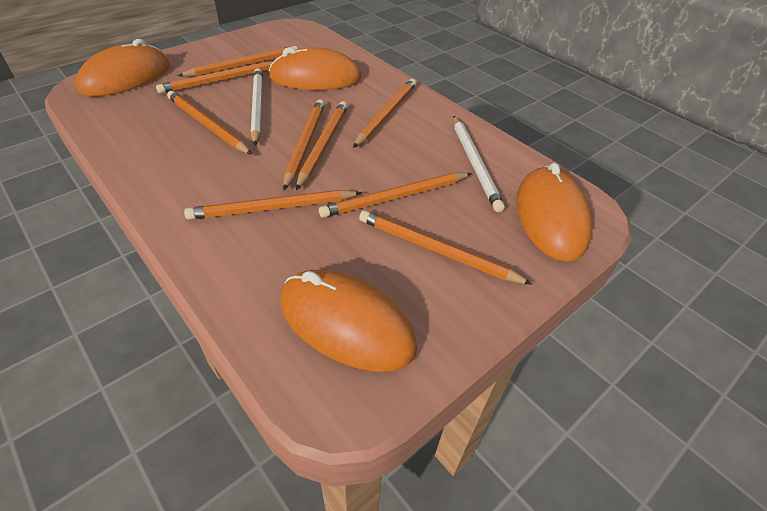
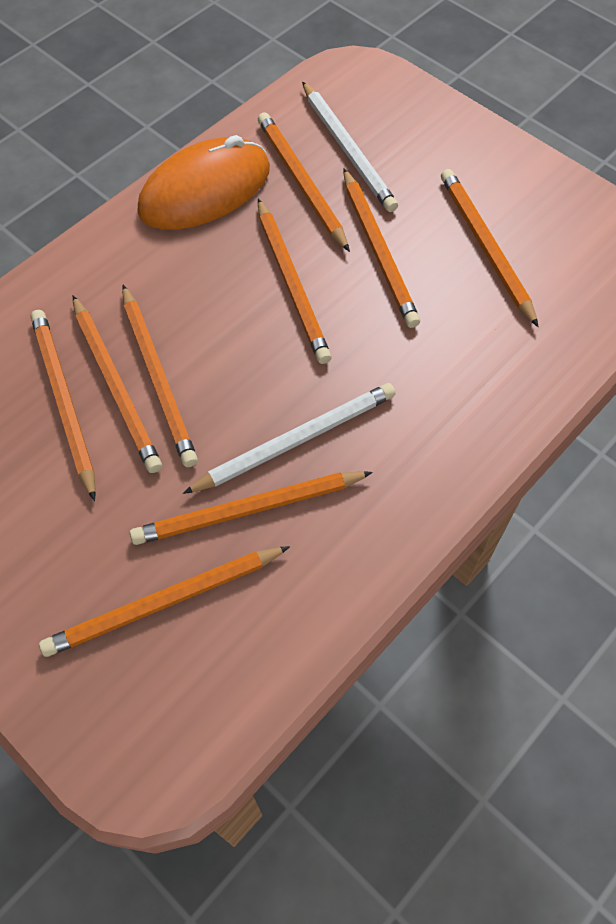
orange mouse: 4 -> 1

